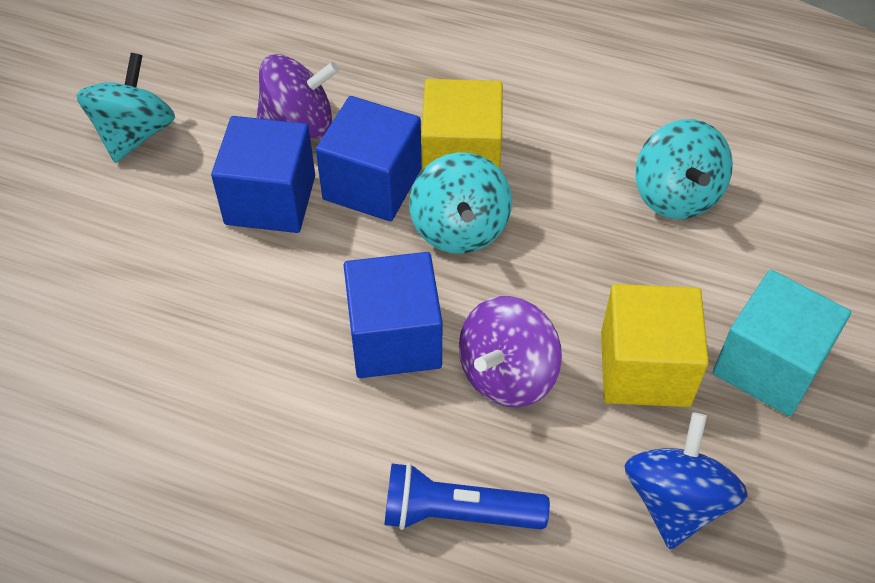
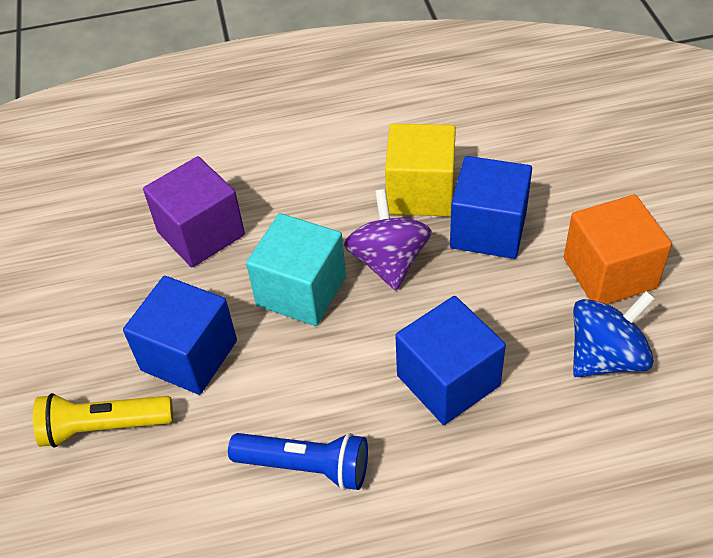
orange cube: 0 -> 1
purple cube: 0 -> 1
purple spinning top: 2 -> 1
turquoise spinning top: 3 -> 0
yellow cube: 2 -> 1
yellow flashlight: 0 -> 1

